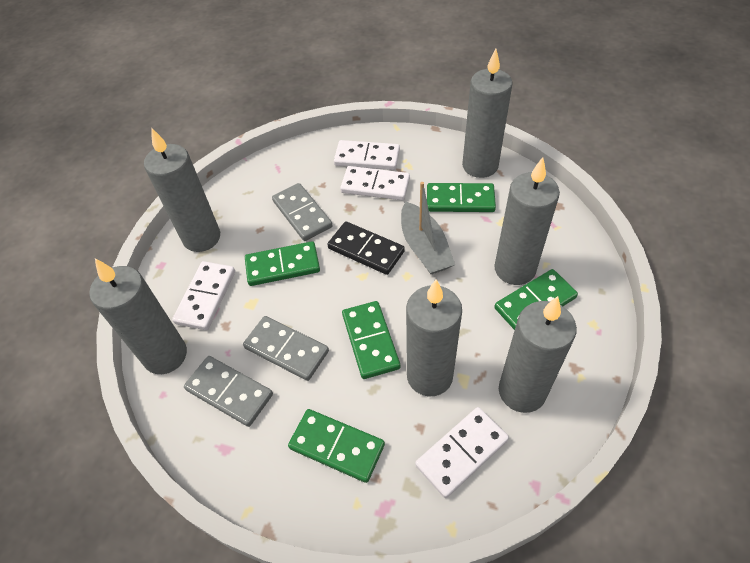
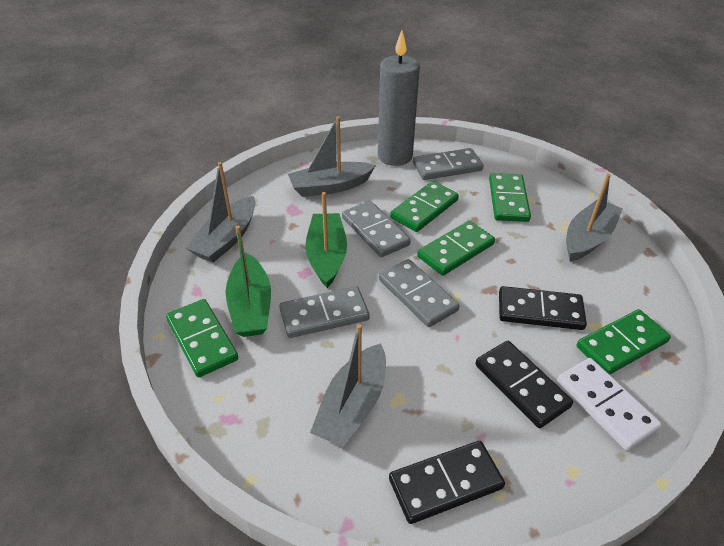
black domino: 1 -> 3
green boat: 0 -> 2
grey boat: 1 -> 4
grey candle: 6 -> 1
grey domino: 3 -> 4
white domino: 4 -> 1

